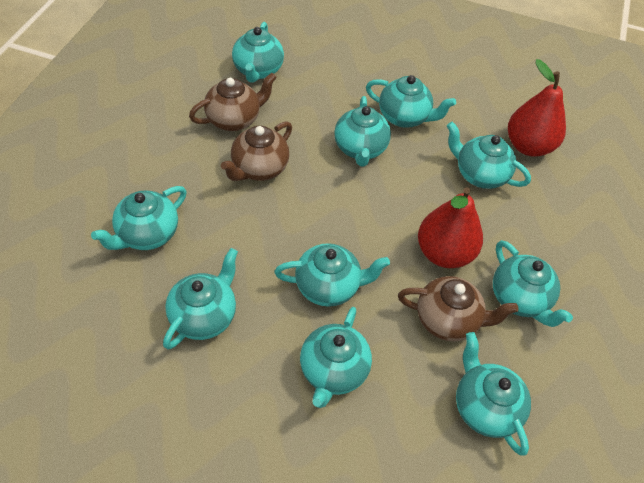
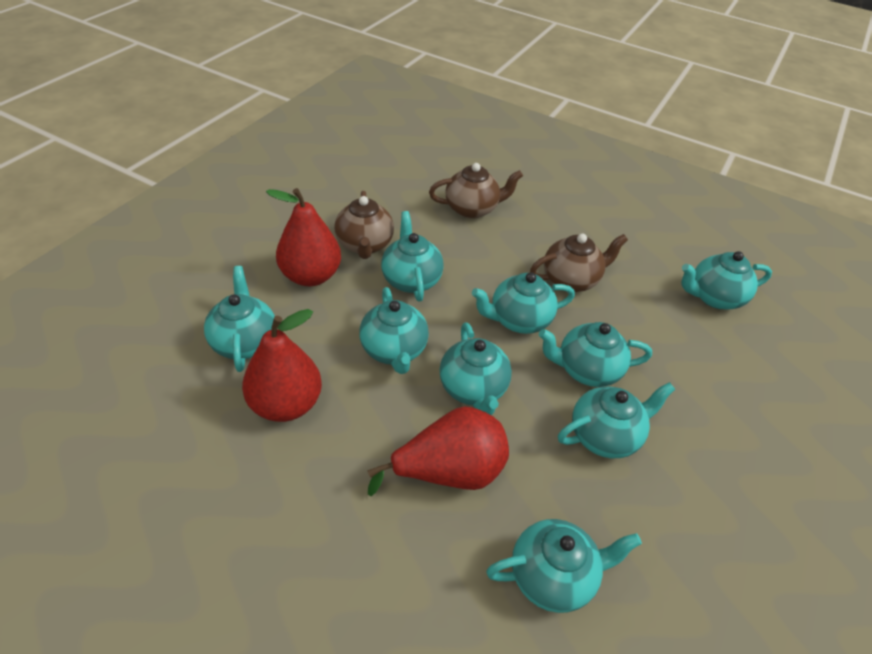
red pear: 2 -> 3
turquoise teapot: 10 -> 9

